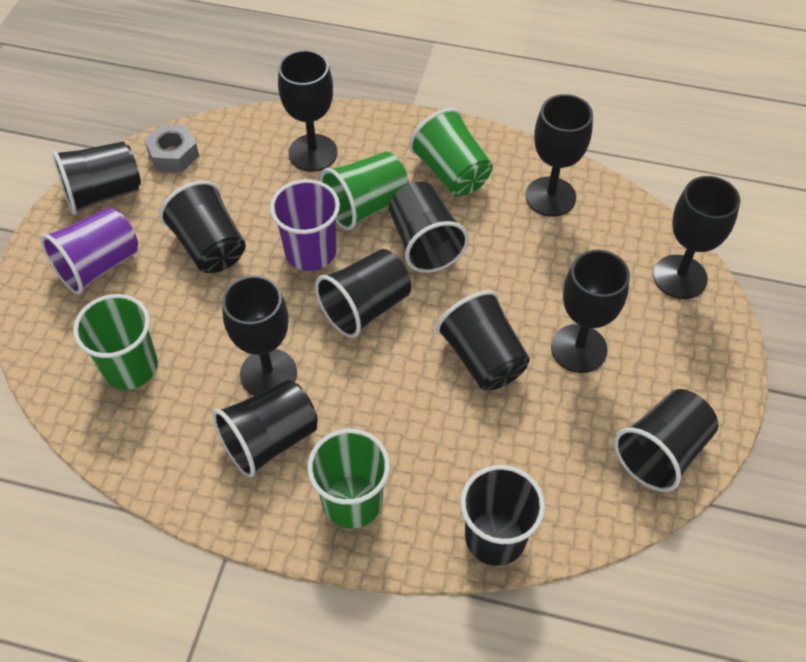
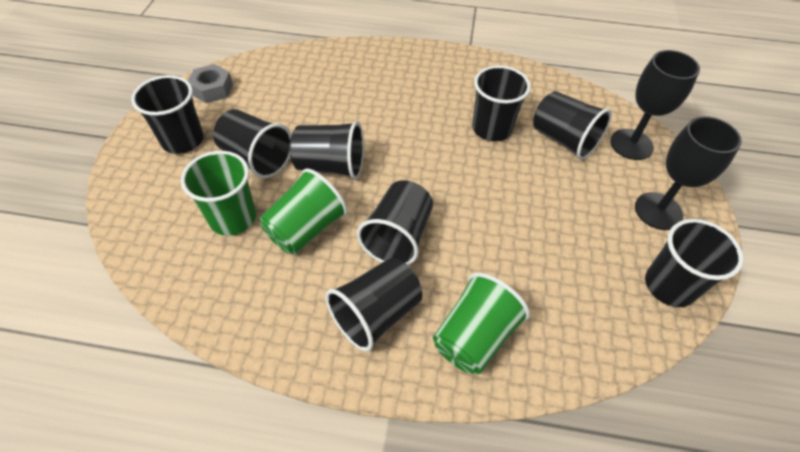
black goblet: 5 -> 2
green cup: 4 -> 3
purple cup: 2 -> 0

